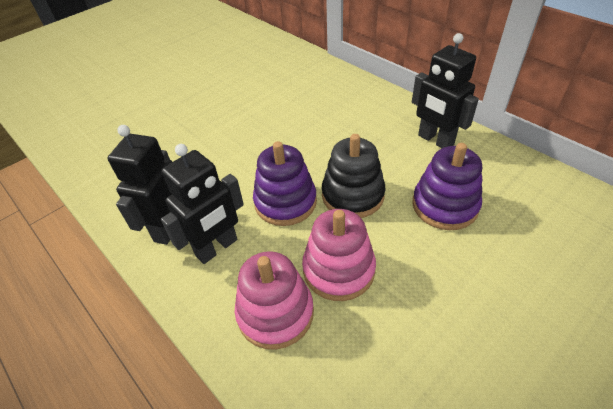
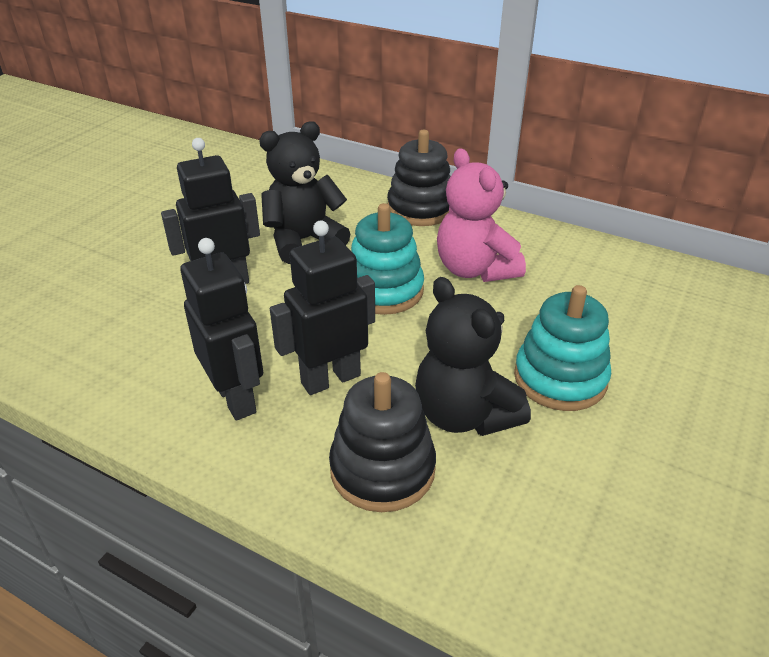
black stacking toy: 1 -> 2
black teddy bear: 0 -> 2
pink stacking toy: 2 -> 0
pink teddy bear: 0 -> 1
purple stacking toy: 2 -> 0
turquoise stacking toy: 0 -> 2

